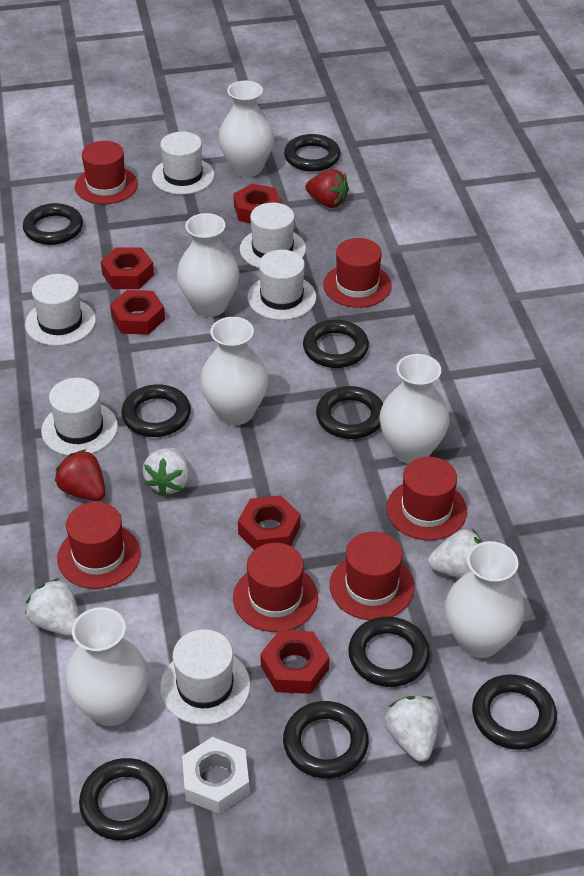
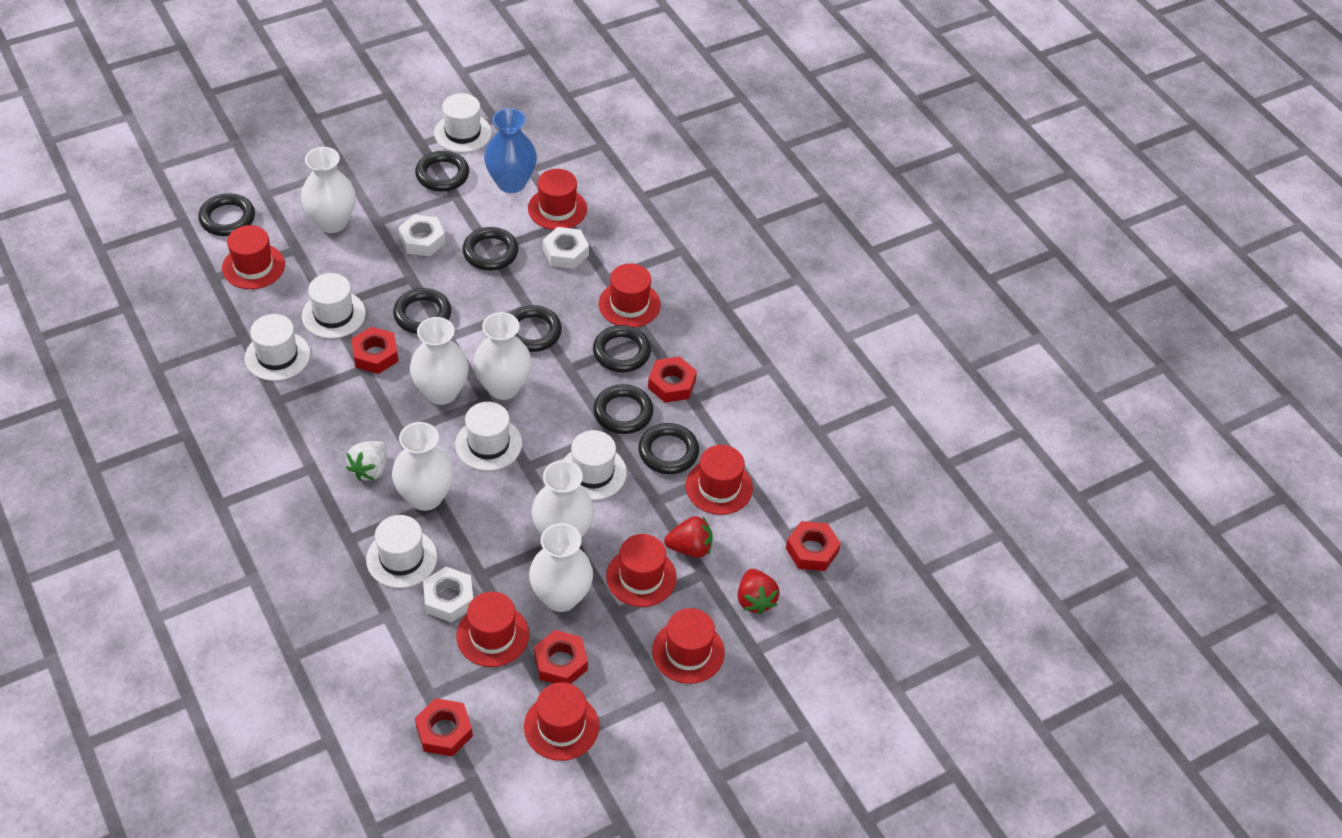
black ring: 9 -> 8
blue vase: 0 -> 1
red hat: 6 -> 8
white nut: 1 -> 3
white strawberry: 4 -> 1

